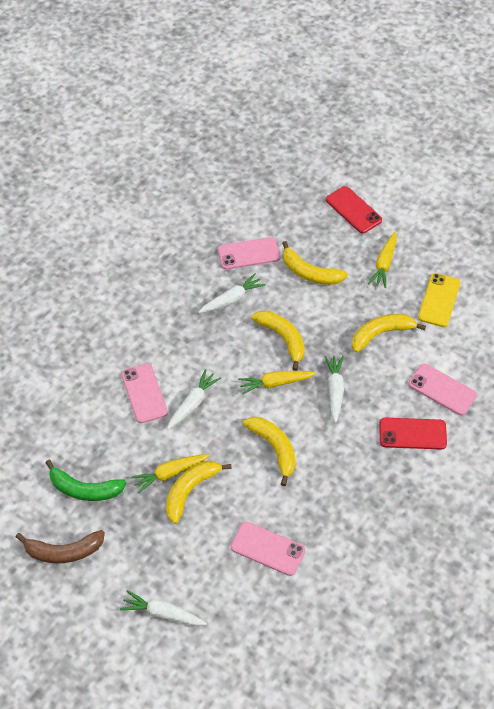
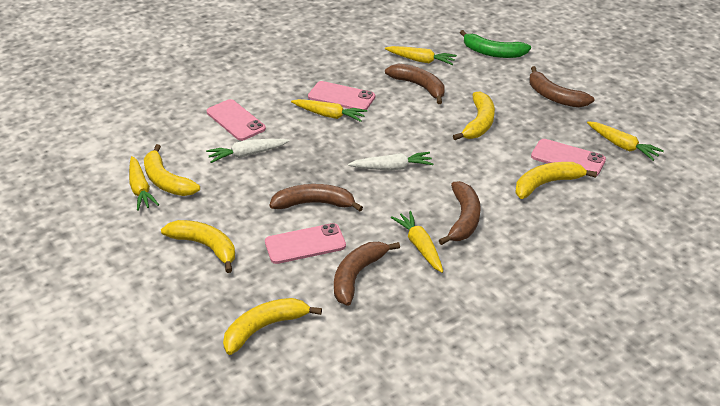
brown banana: 1 -> 5
red phone: 2 -> 0
white carrot: 4 -> 2
yellow carrot: 3 -> 5
yellow phone: 1 -> 0

